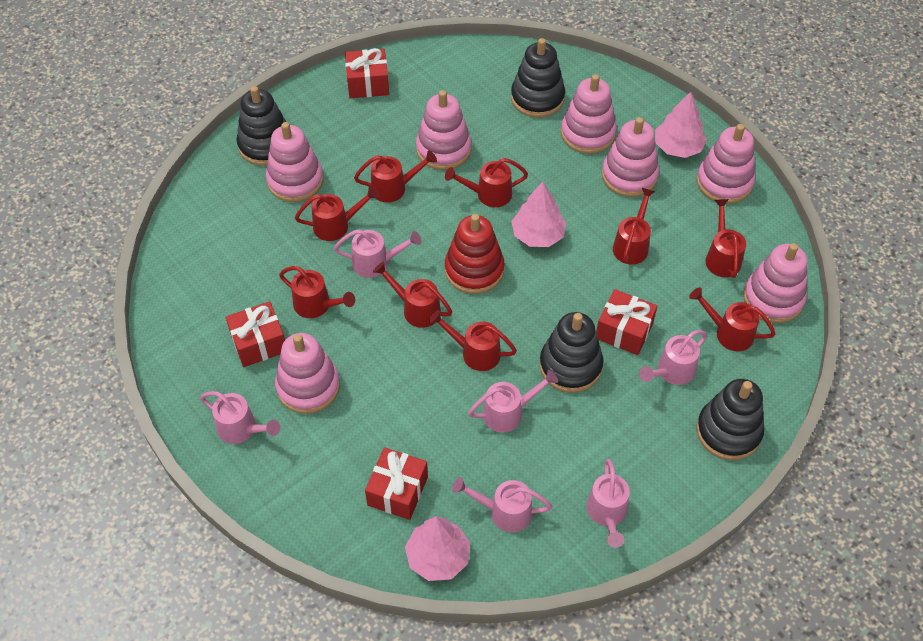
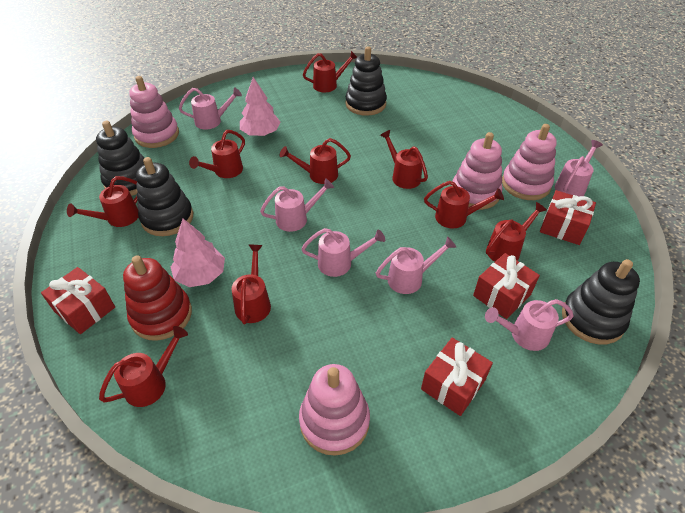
pink stacking toy: 7 -> 4
pink tree: 3 -> 2

